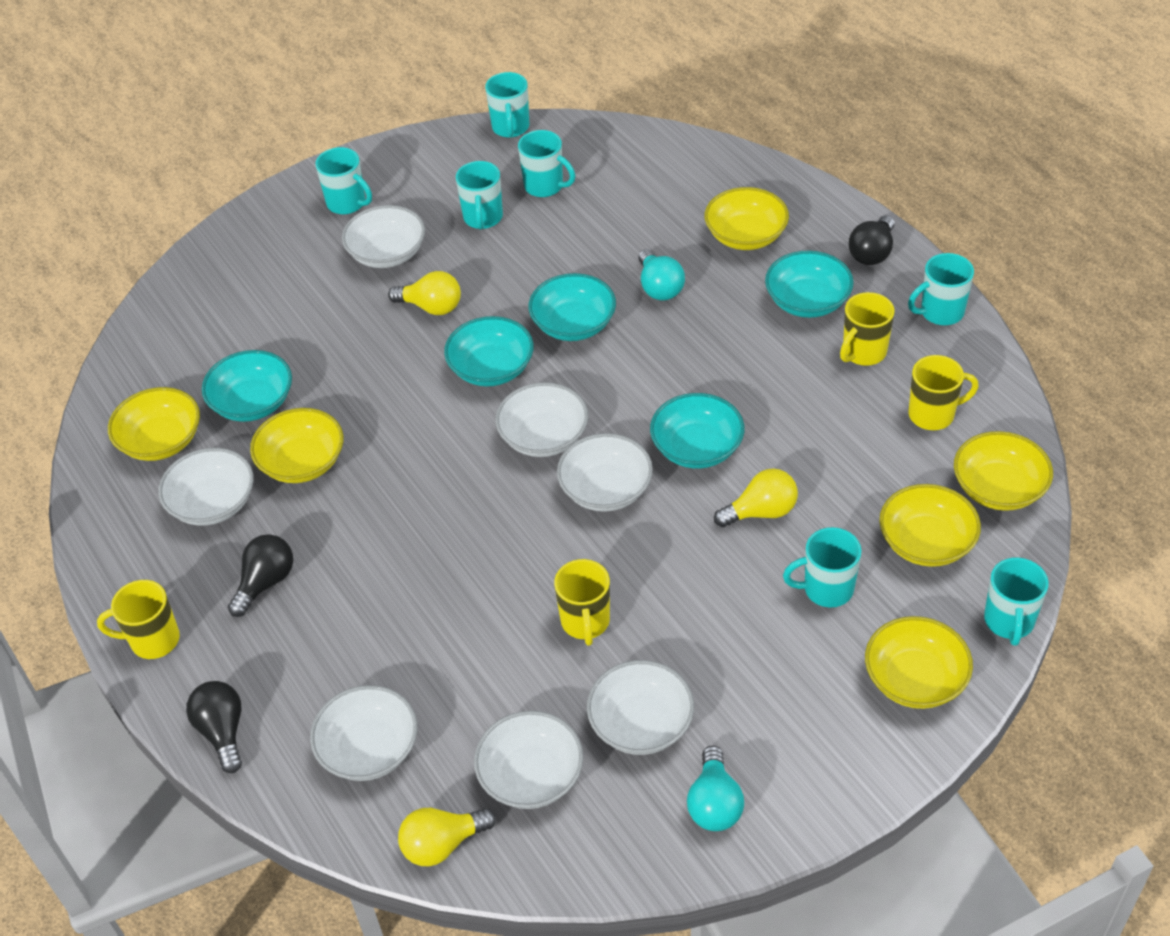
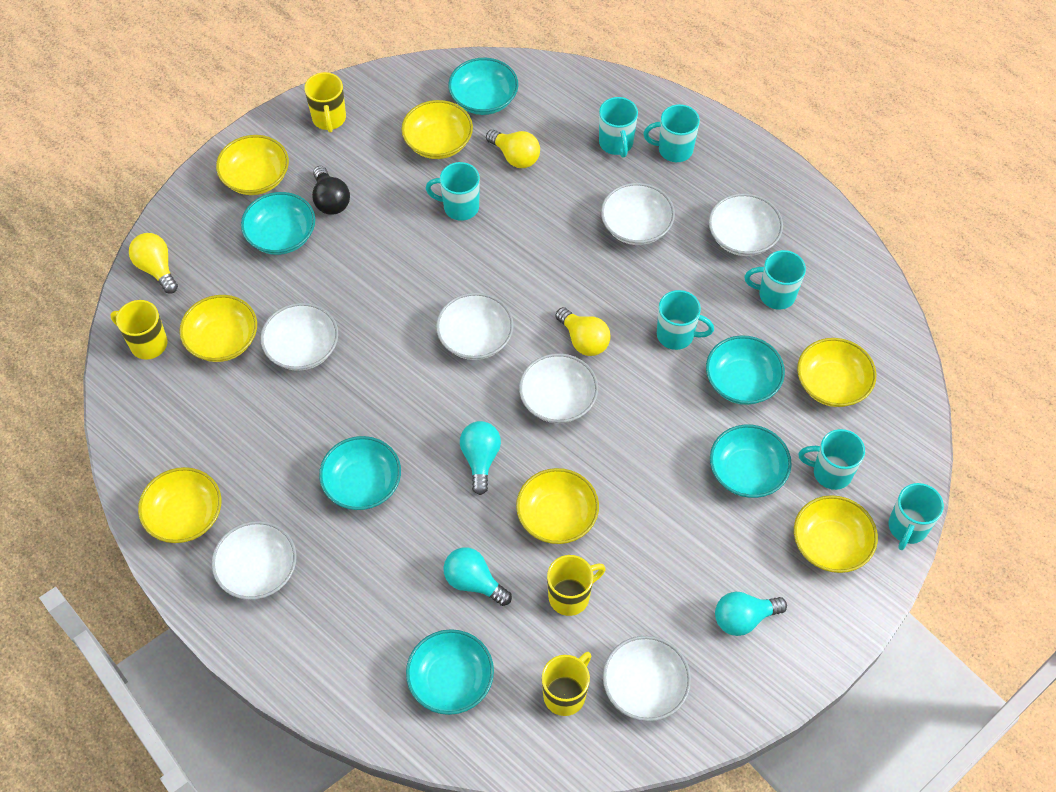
black light bulb: 3 -> 1
turquoise bowl: 5 -> 6
turquoise light bulb: 2 -> 3
yellow bowl: 6 -> 7

